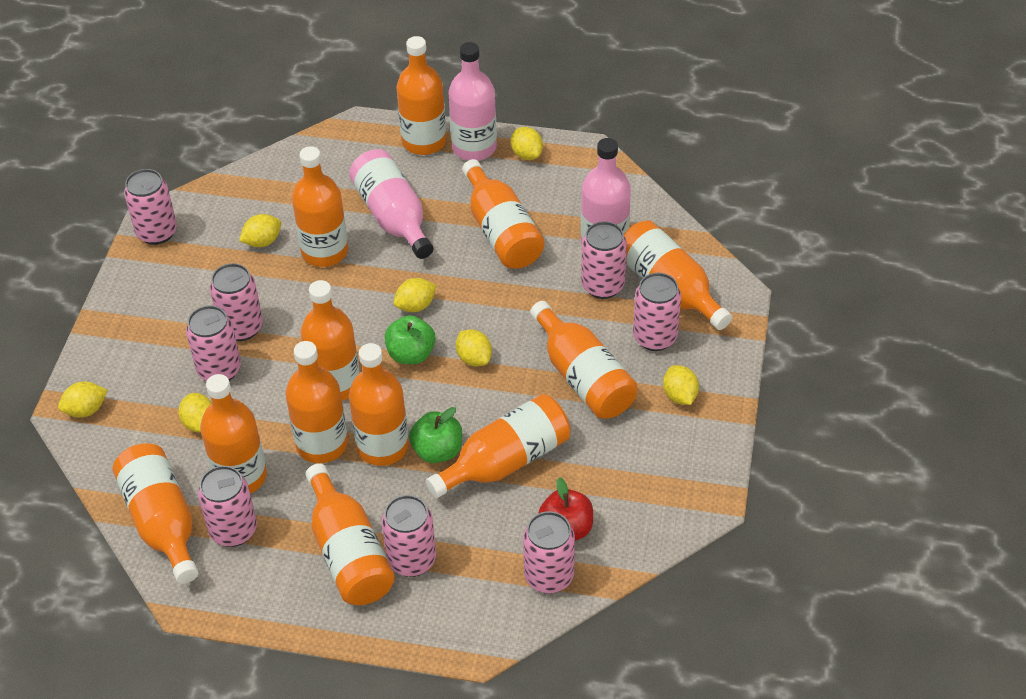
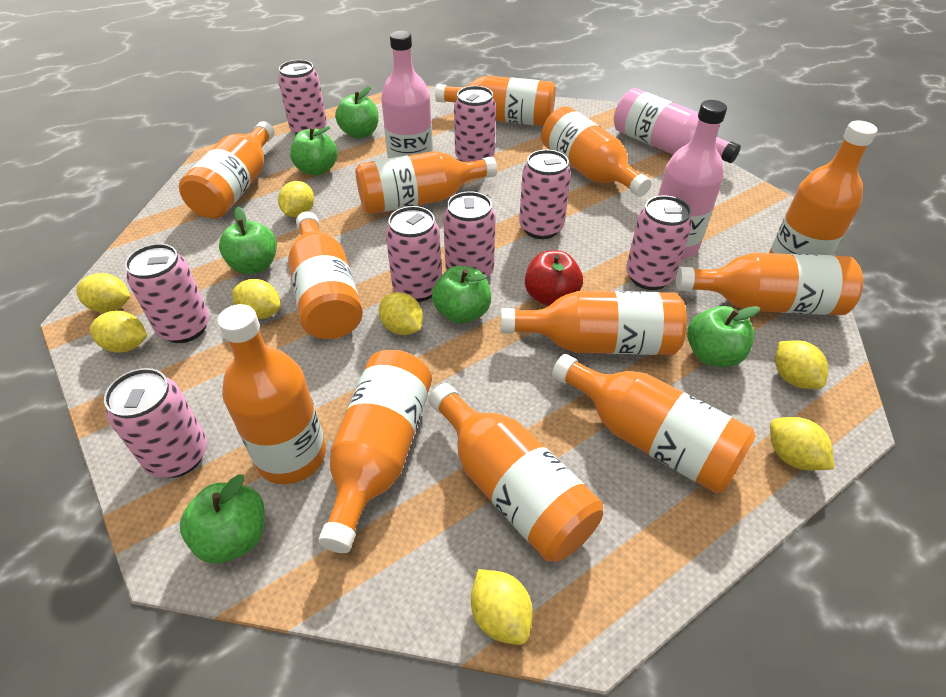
green apple: 2 -> 6
yellow lemon: 7 -> 8

